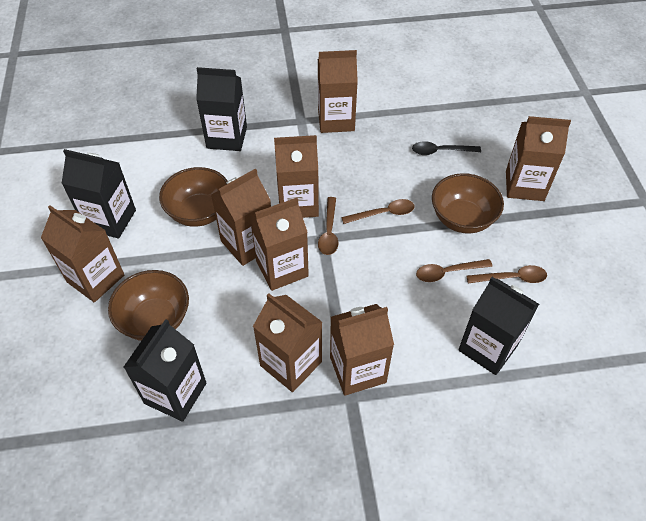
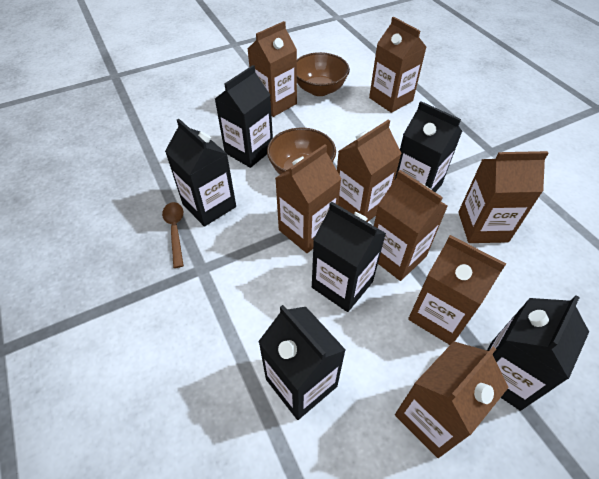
black carton: 4 -> 6
black spoon: 1 -> 0
brown bowl: 3 -> 2
brown spoon: 4 -> 1

